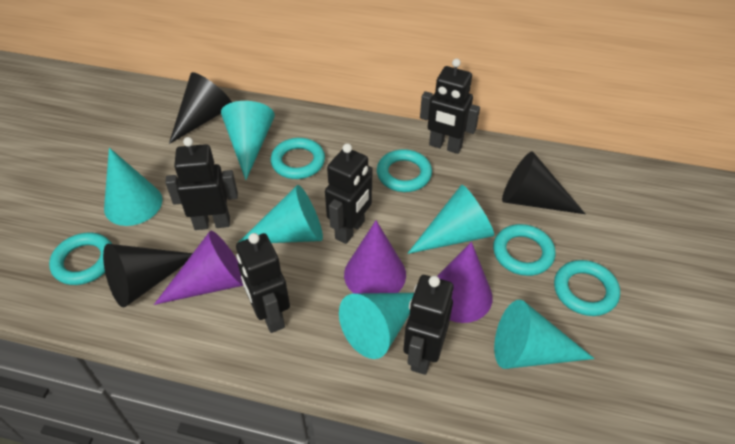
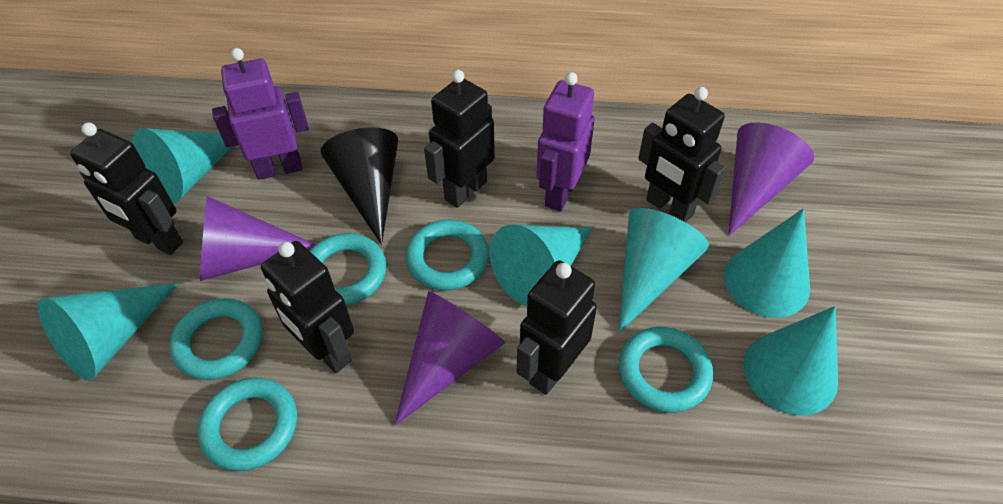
black cone: 3 -> 1
purple robot: 0 -> 2

